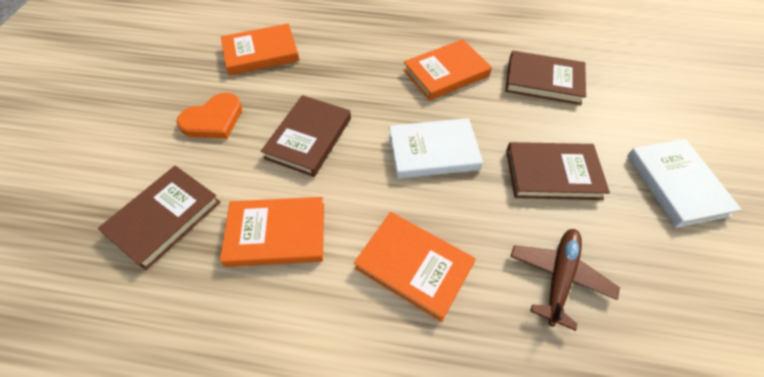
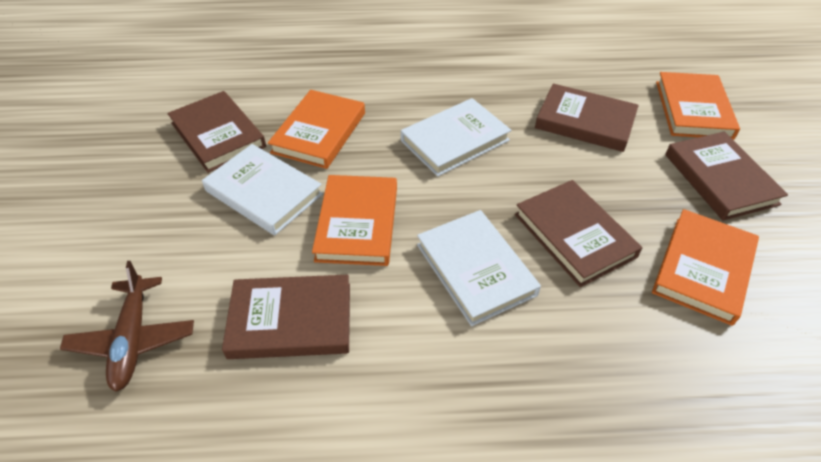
brown book: 4 -> 5
orange heart: 1 -> 0
white book: 2 -> 3

